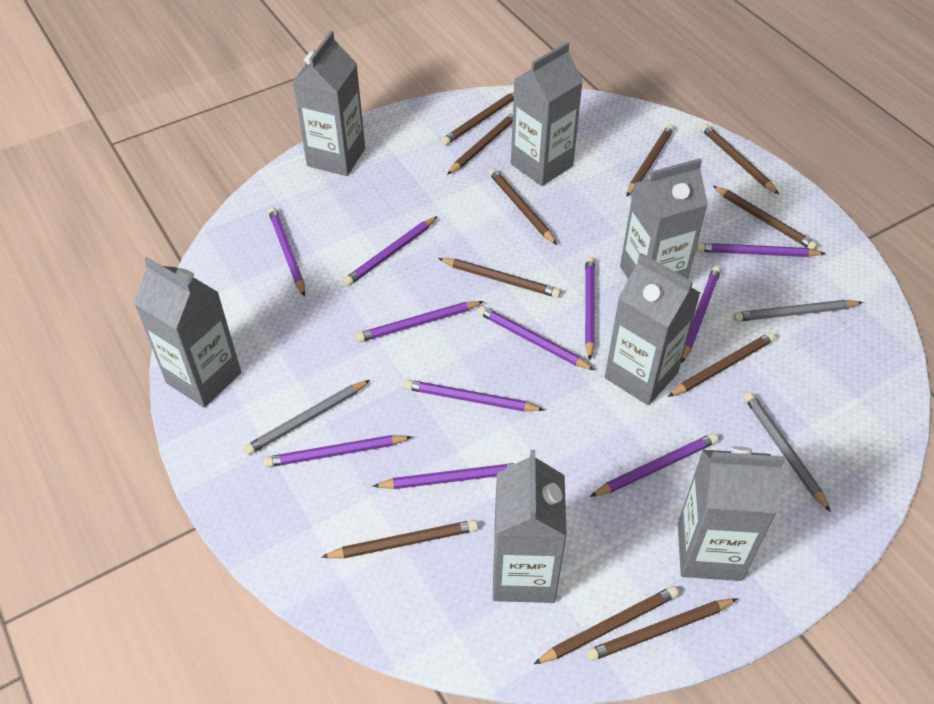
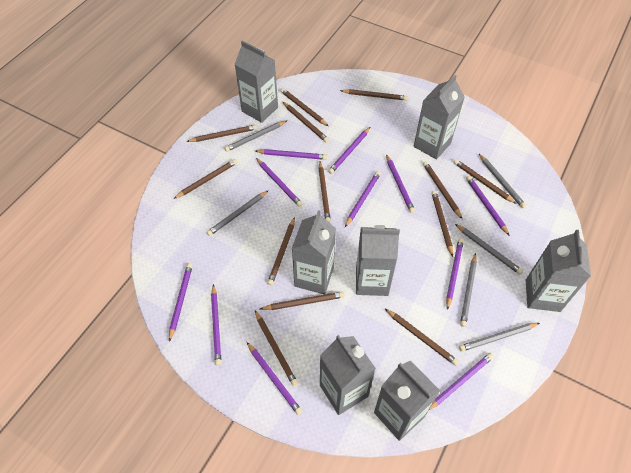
brown pencil: 11 -> 13
grey pencil: 3 -> 6

